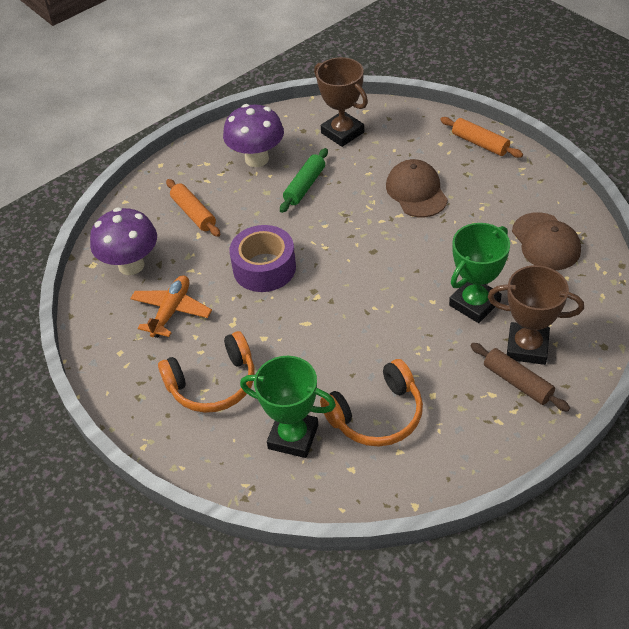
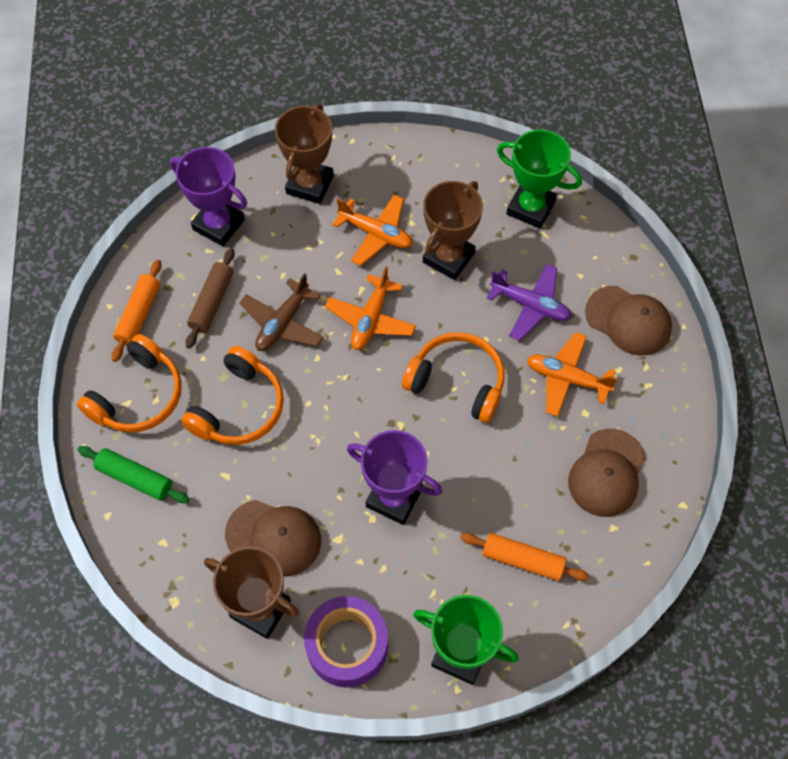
brown cap: 2 -> 3
brown plane: 0 -> 1
brown trophy: 2 -> 3
orange headphones: 2 -> 3
orange plane: 1 -> 3
purple mushroom: 2 -> 0
purple plane: 0 -> 1
purple trophy: 0 -> 2

